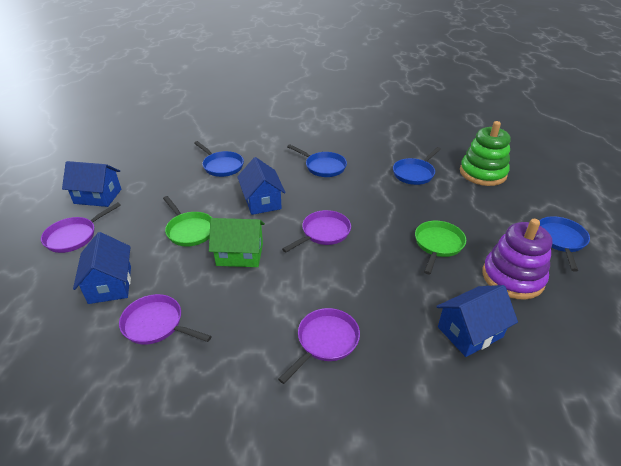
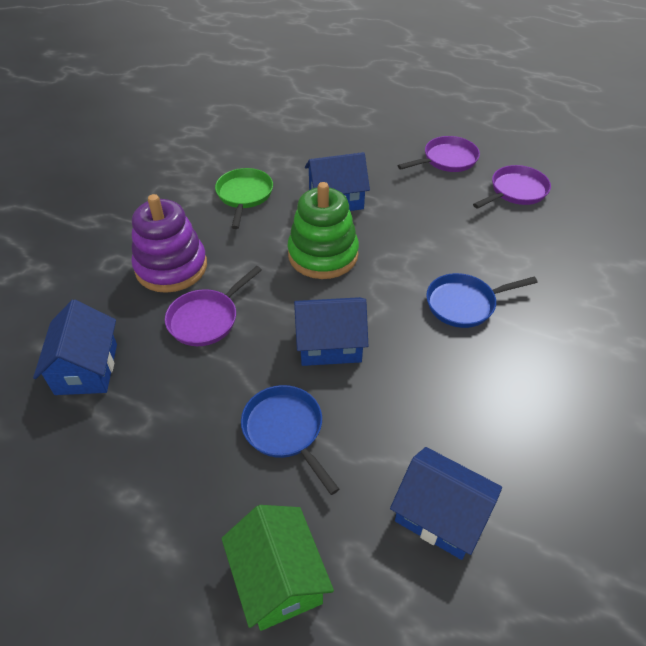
blue pan: 4 -> 2
green pan: 2 -> 1
purple pan: 4 -> 3

